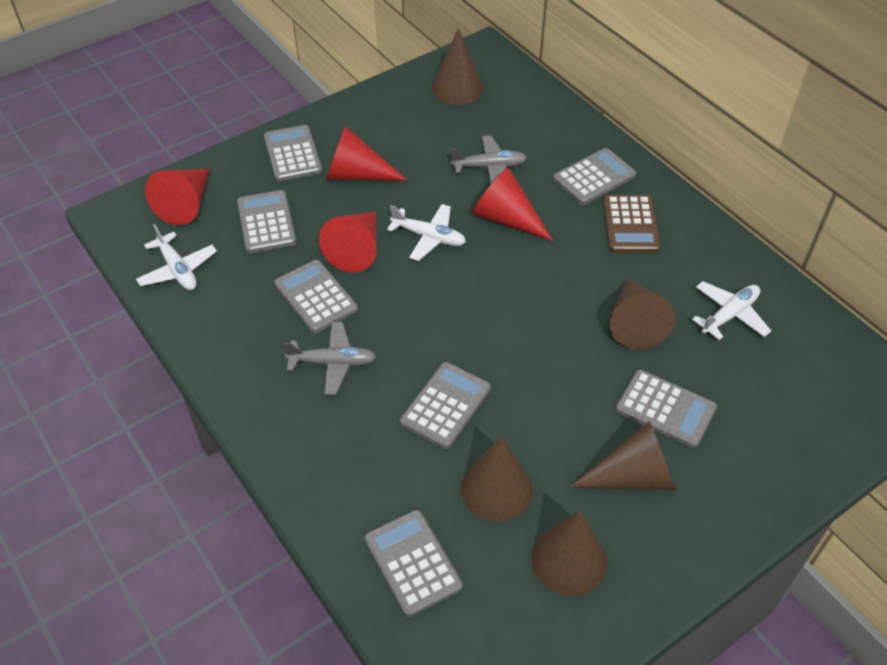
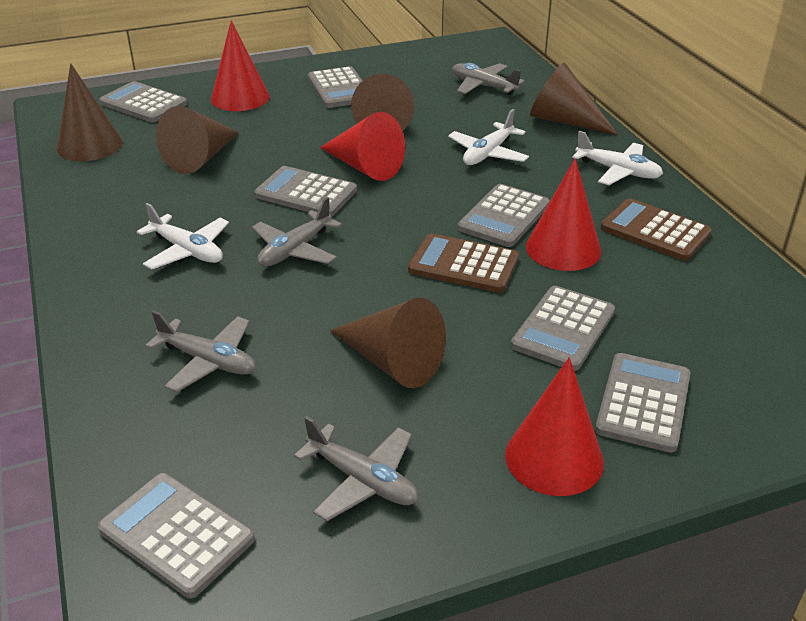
brown calculator: 1 -> 2
grey plane: 2 -> 4

